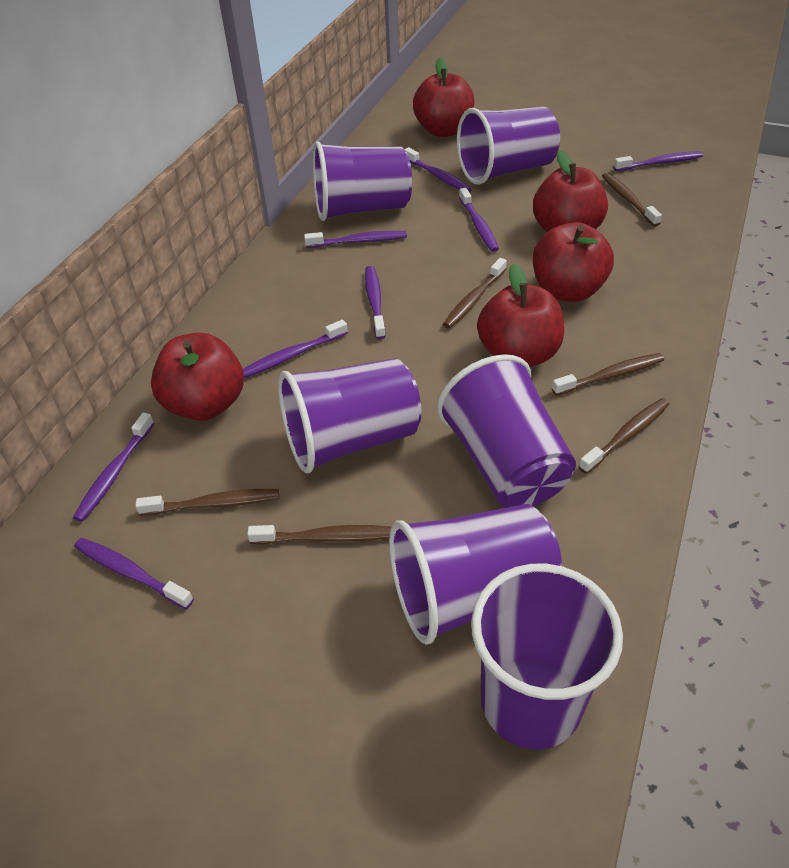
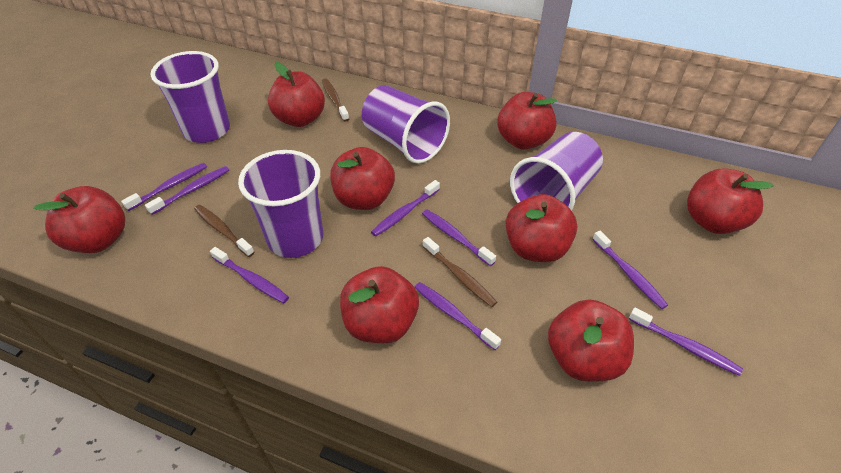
brown toothbrush: 6 -> 3
purple cup: 6 -> 4
red apple: 5 -> 8

